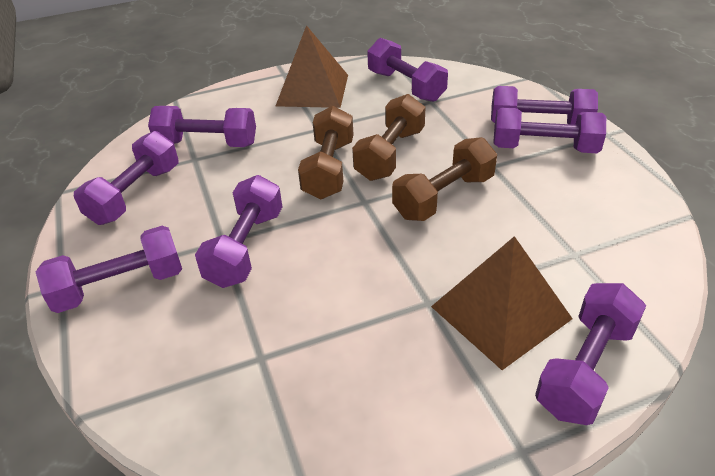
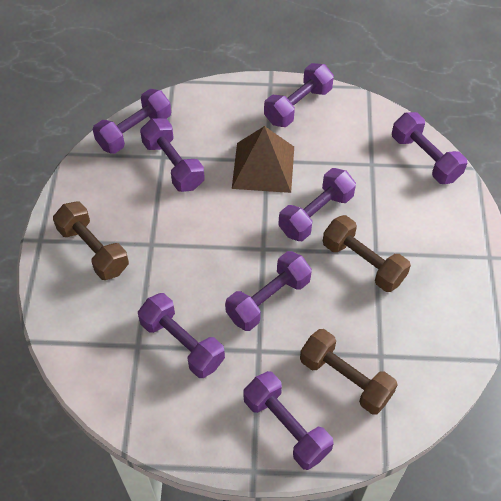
brown pyramid: 2 -> 1

